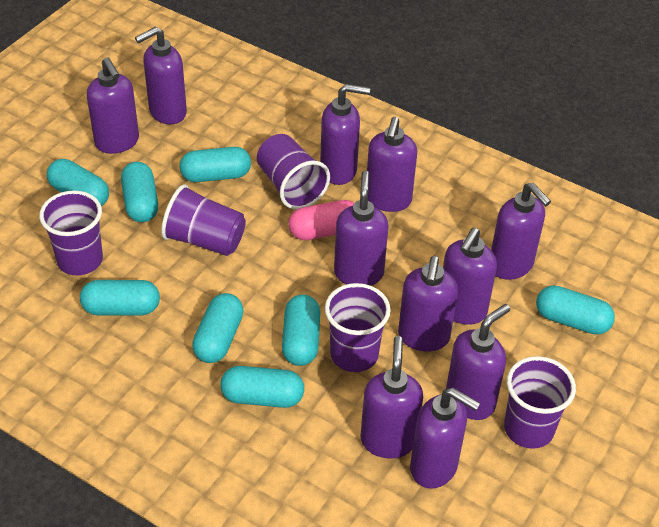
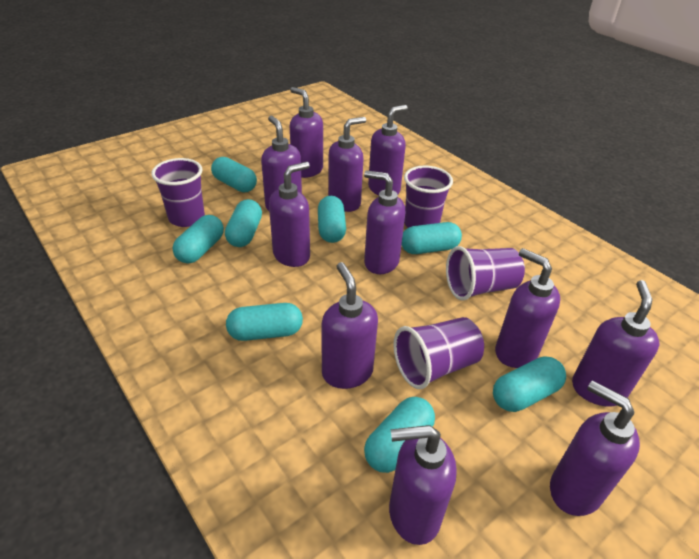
pink capsule: 1 -> 0
purple cup: 5 -> 4

